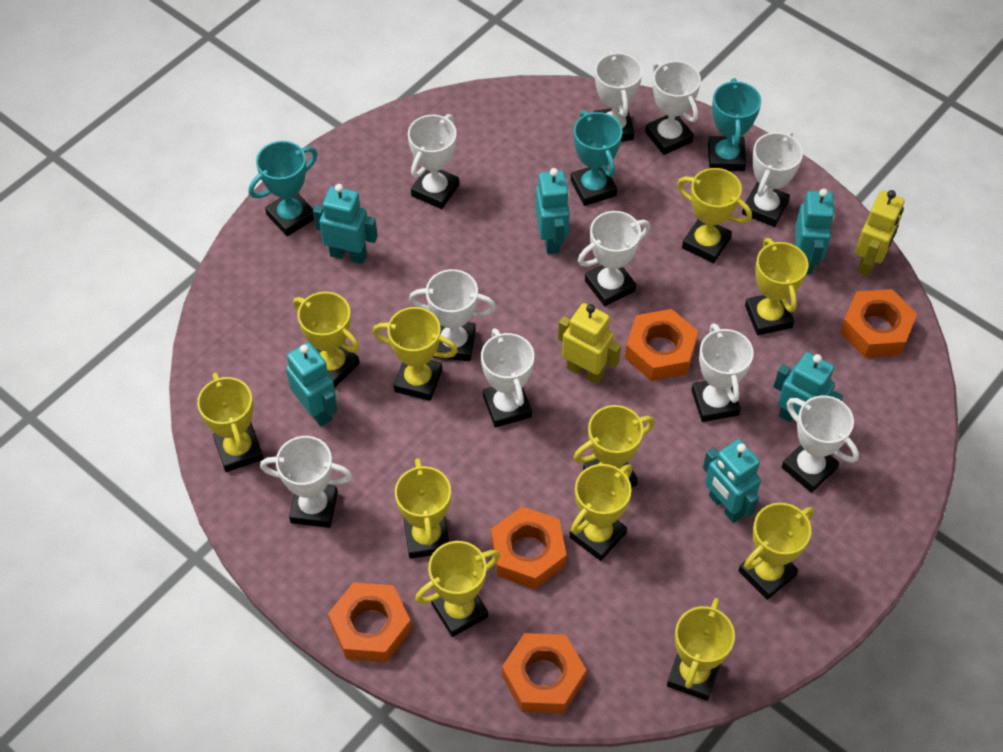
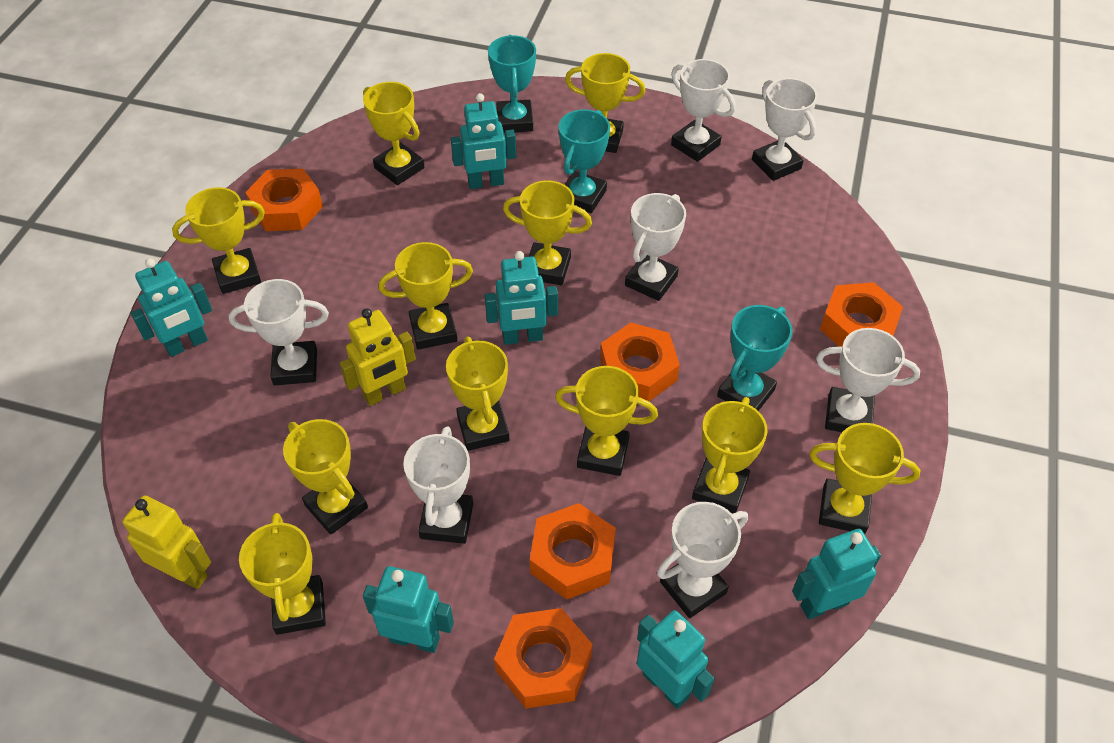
white trophy: 10 -> 7

